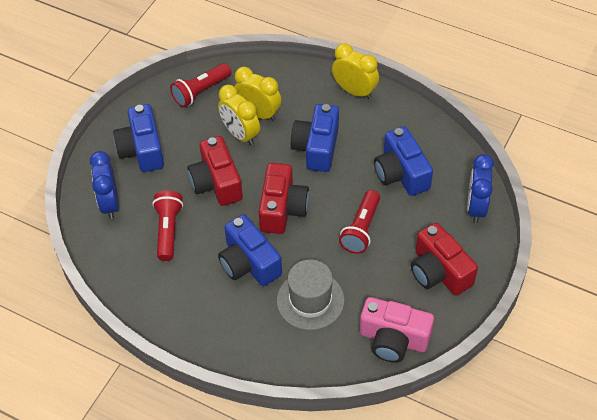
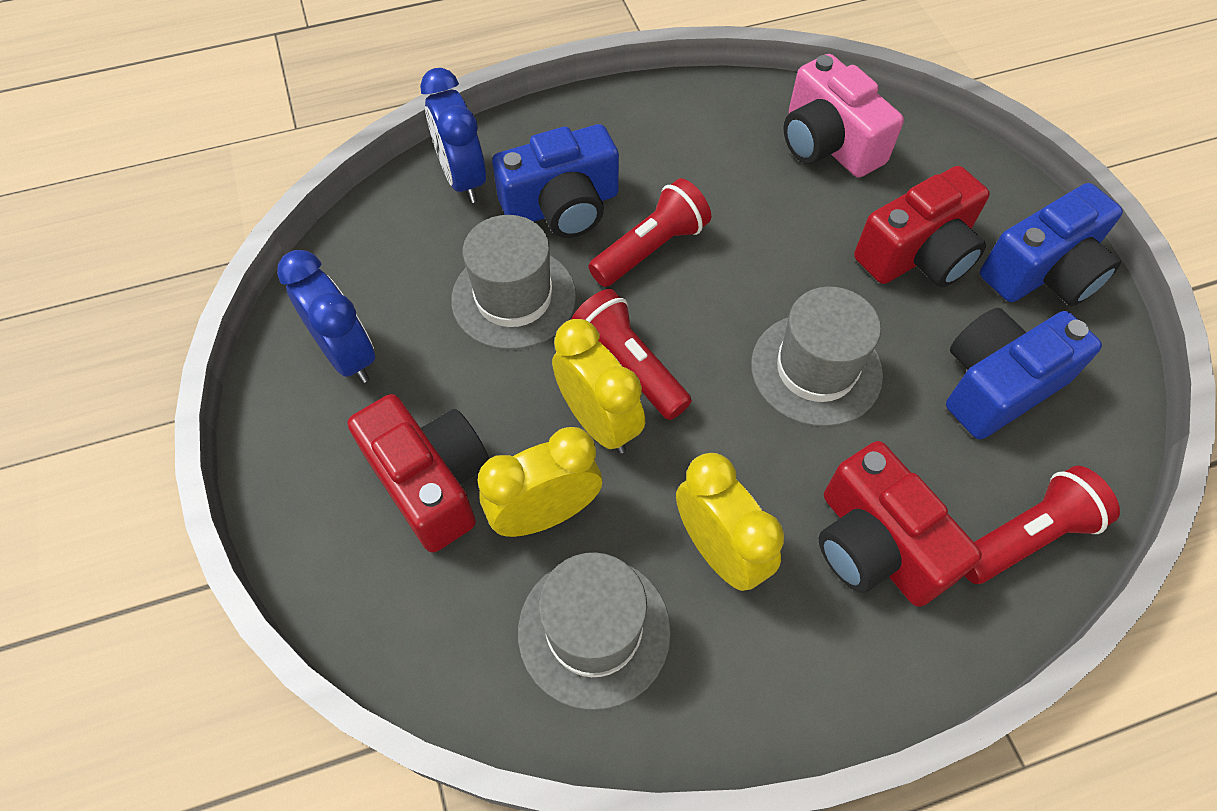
blue camera: 4 -> 3
grey hat: 1 -> 3

